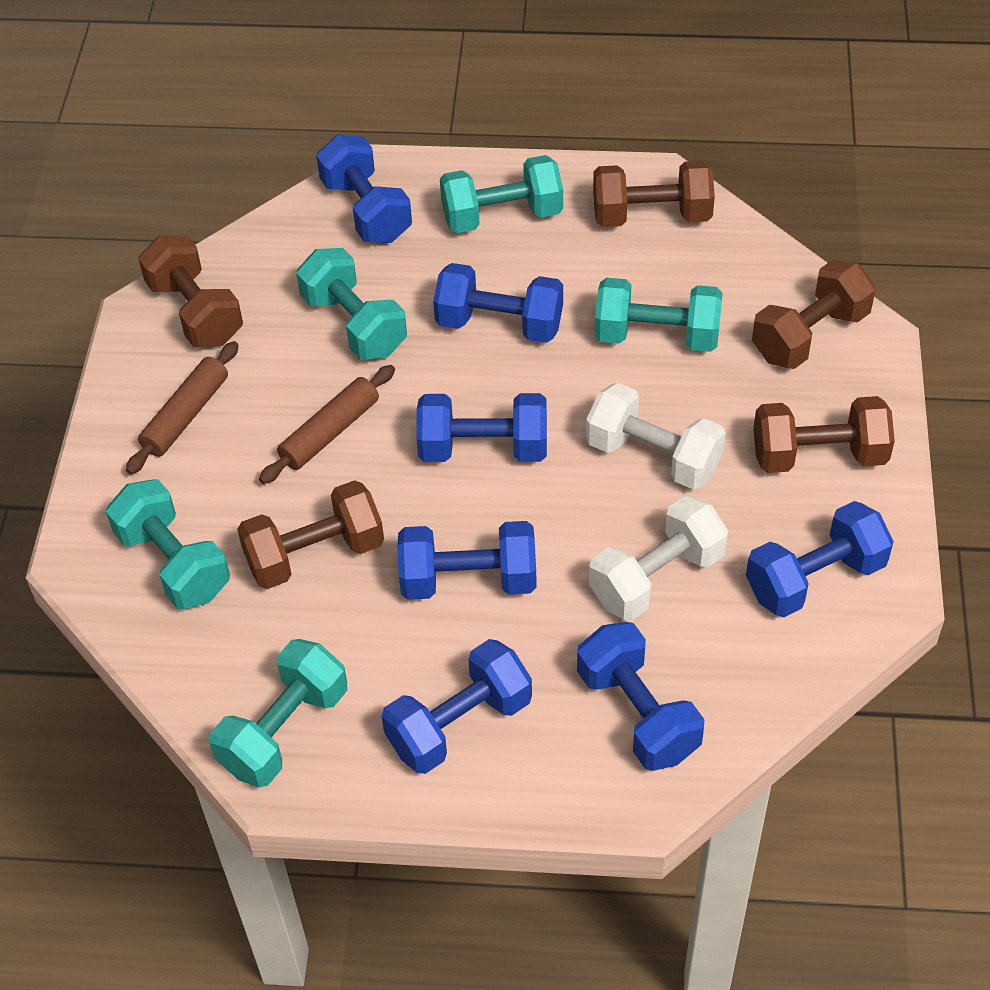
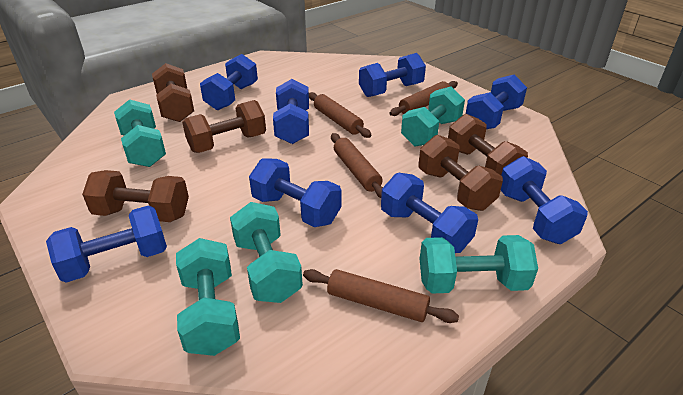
blue dumbbell: 7 -> 8
brown rolling pin: 2 -> 4
white dumbbell: 2 -> 0

